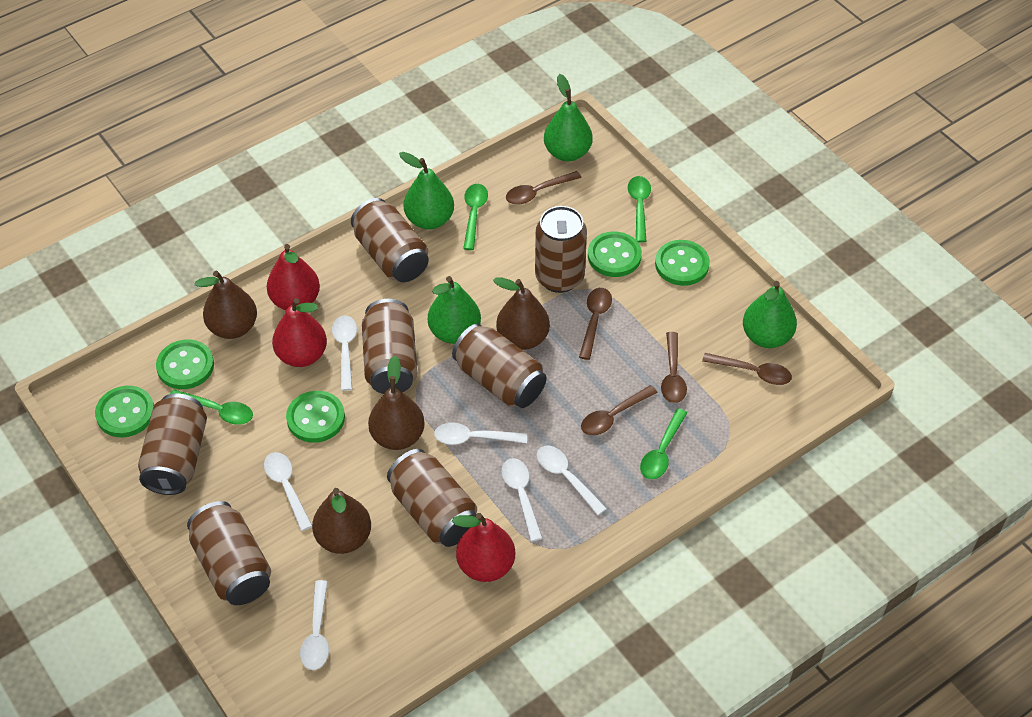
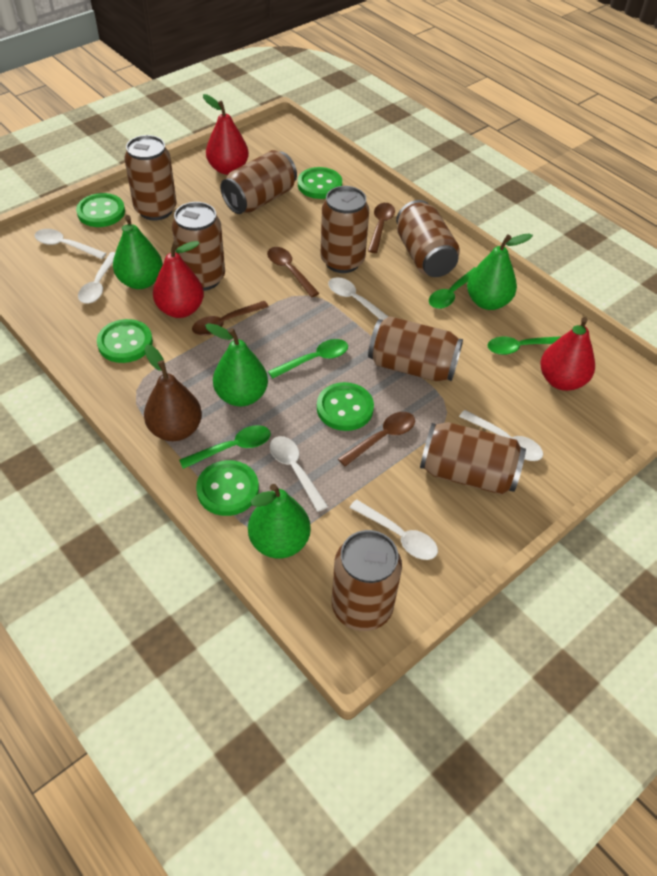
brown can: 7 -> 8
brown pear: 4 -> 1
brown spoon: 5 -> 4

